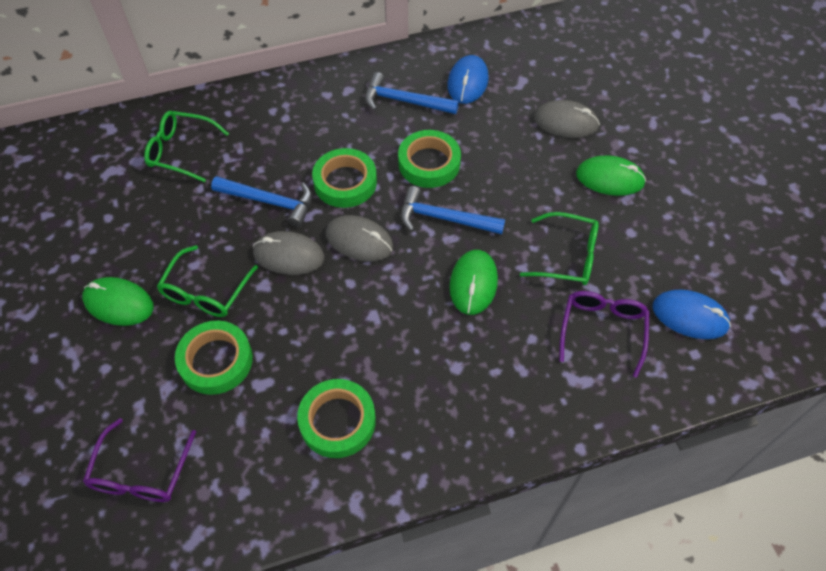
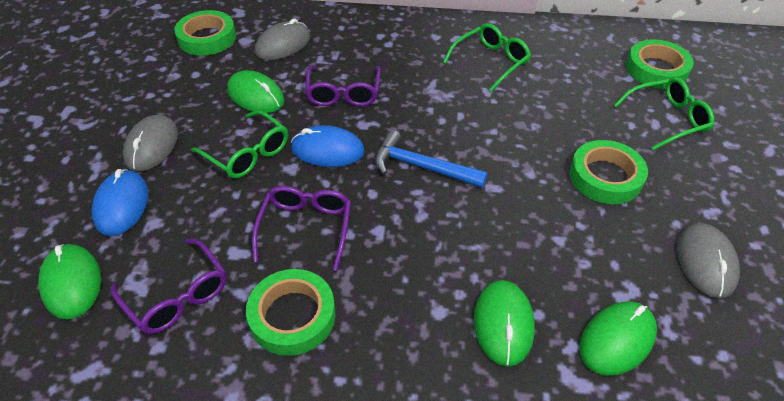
blue hammer: 3 -> 1
green mouse: 3 -> 4
purple glasses: 2 -> 3

